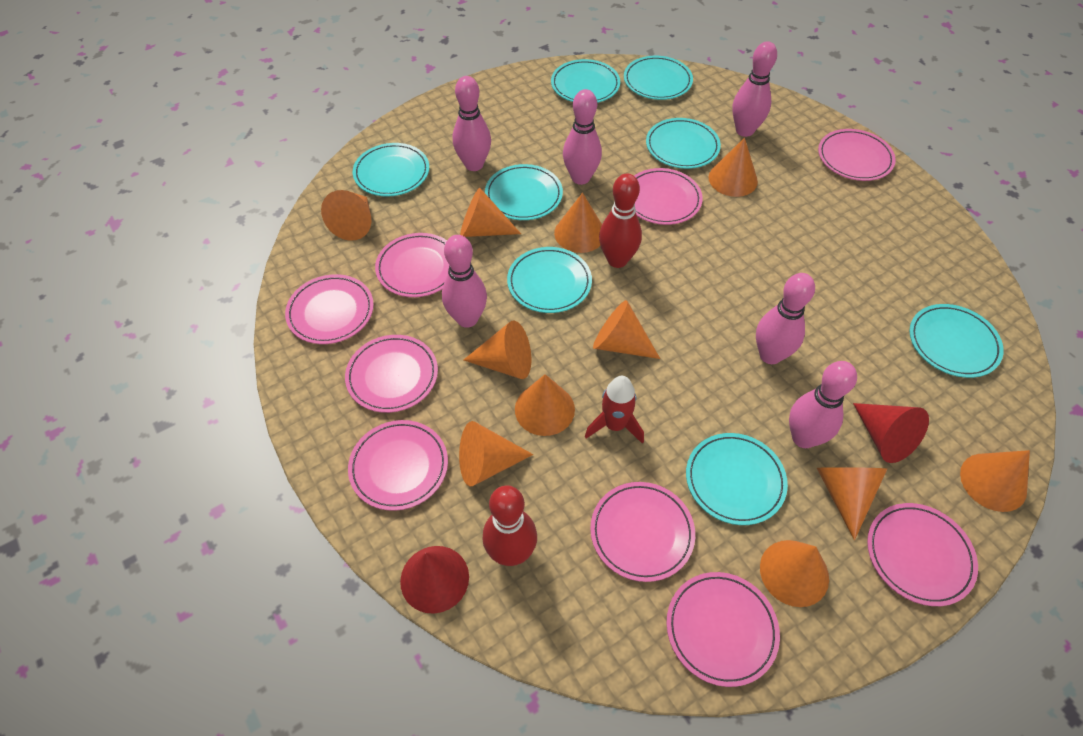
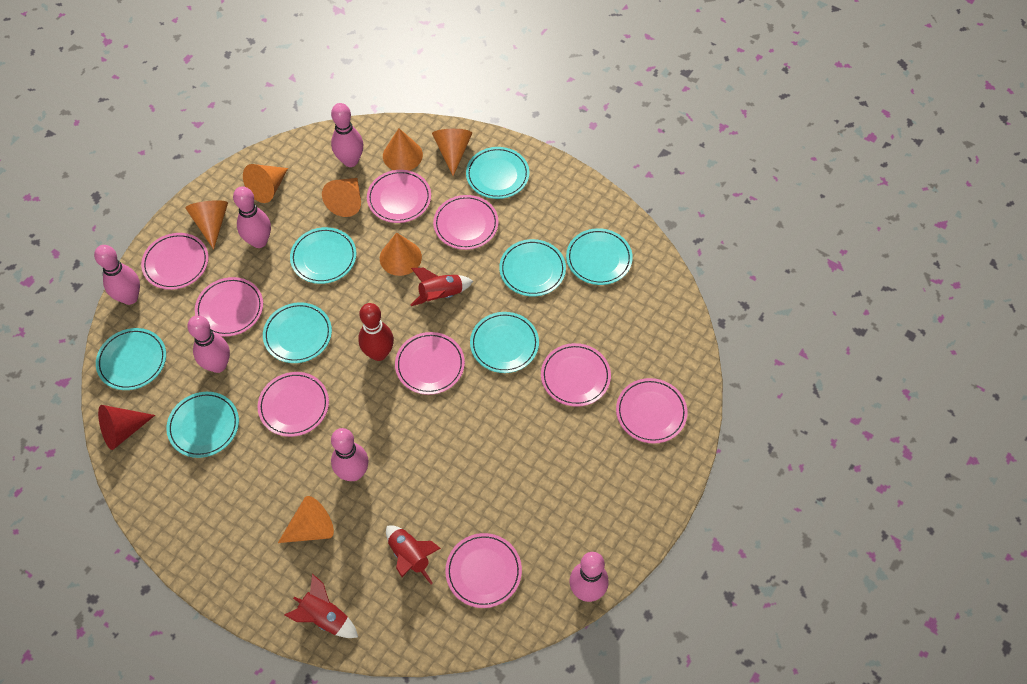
orange cone: 11 -> 7
red bowling pin: 2 -> 1
red cone: 2 -> 1
red rocket: 1 -> 3

